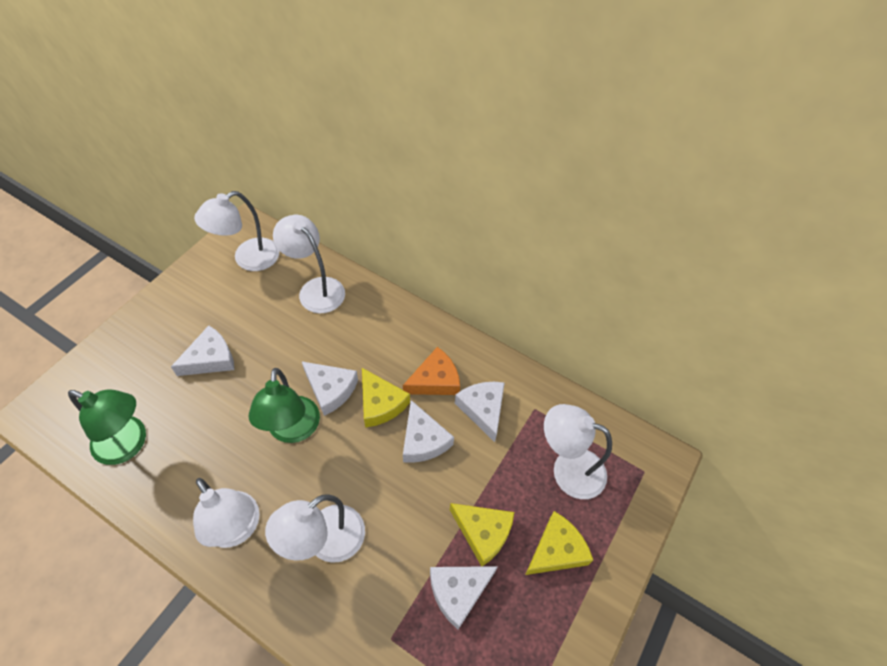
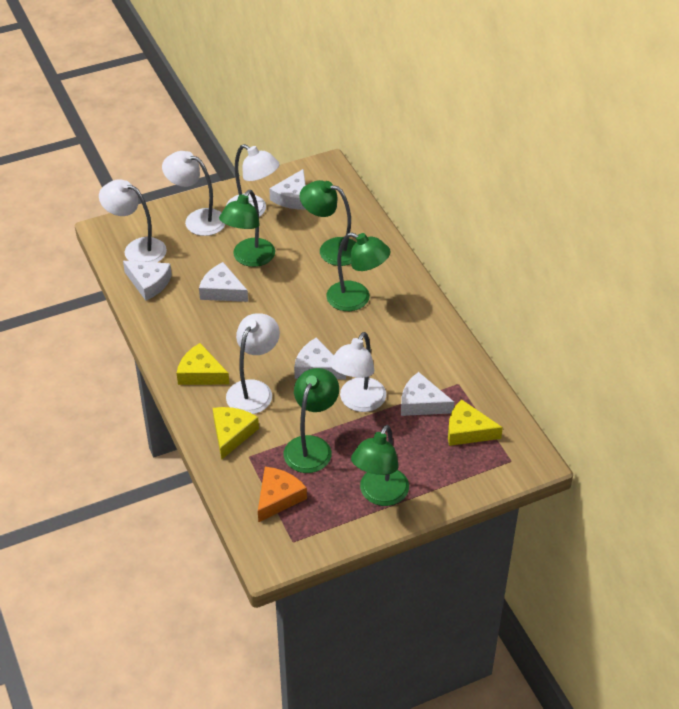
green lamp: 2 -> 5

